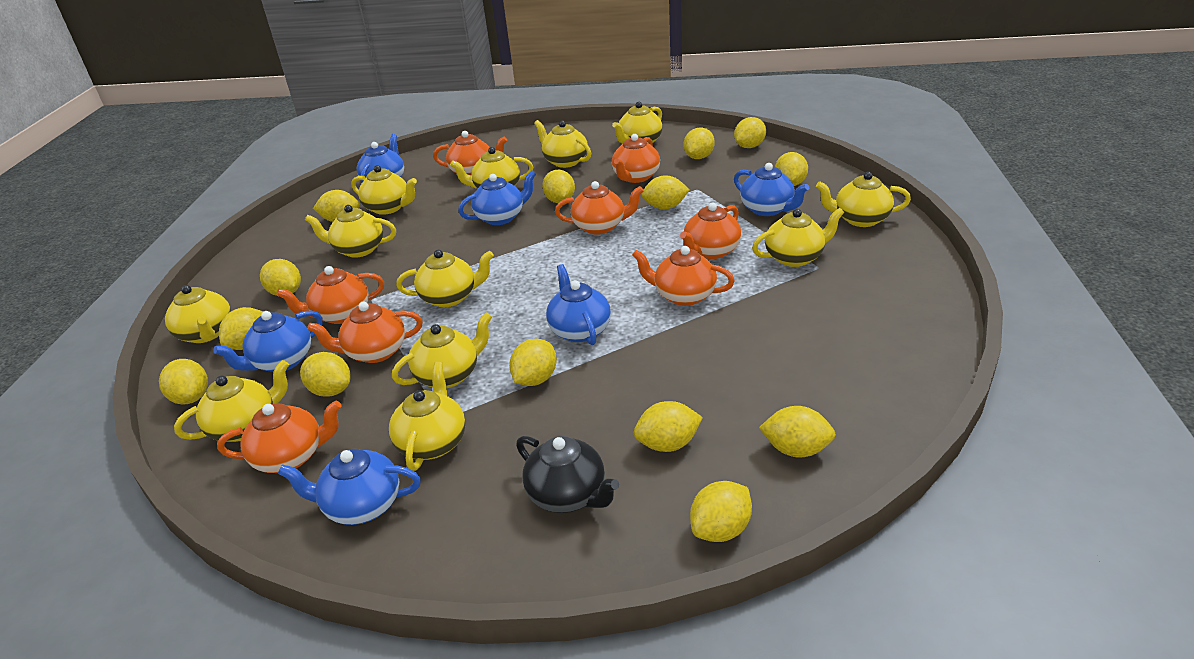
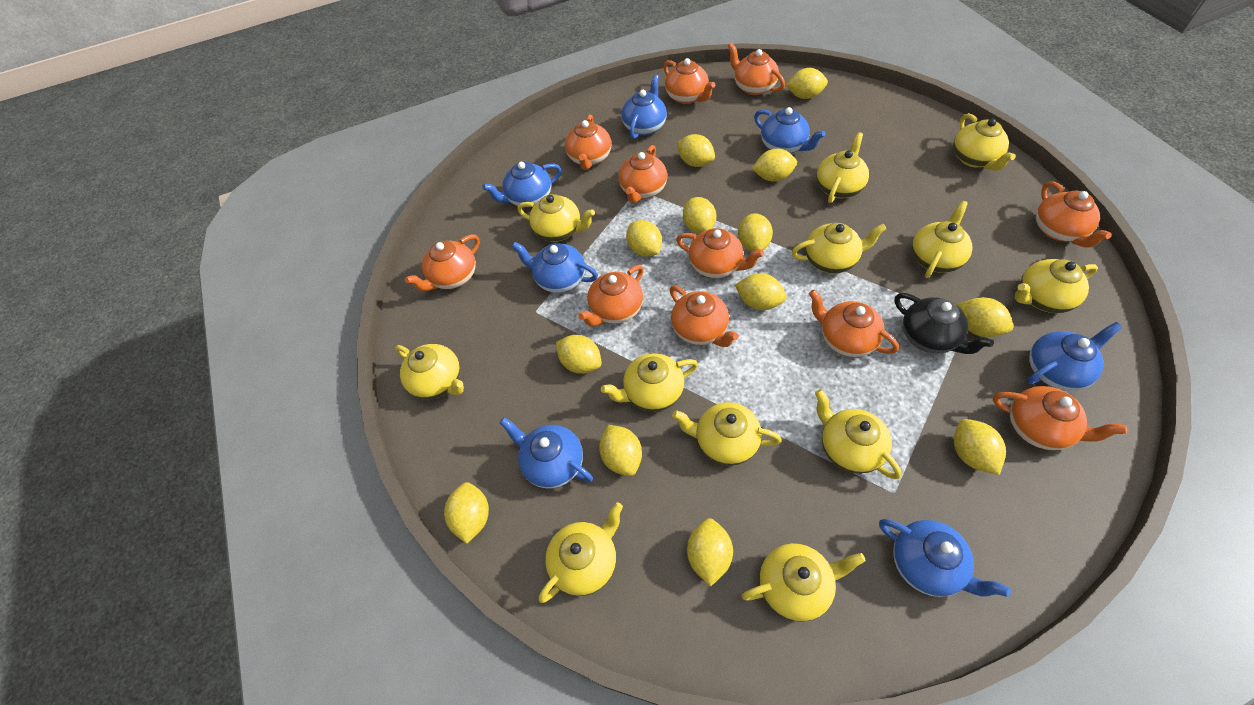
blue teapot: 6 -> 7
orange teapot: 8 -> 11
yellow lemon: 14 -> 13

